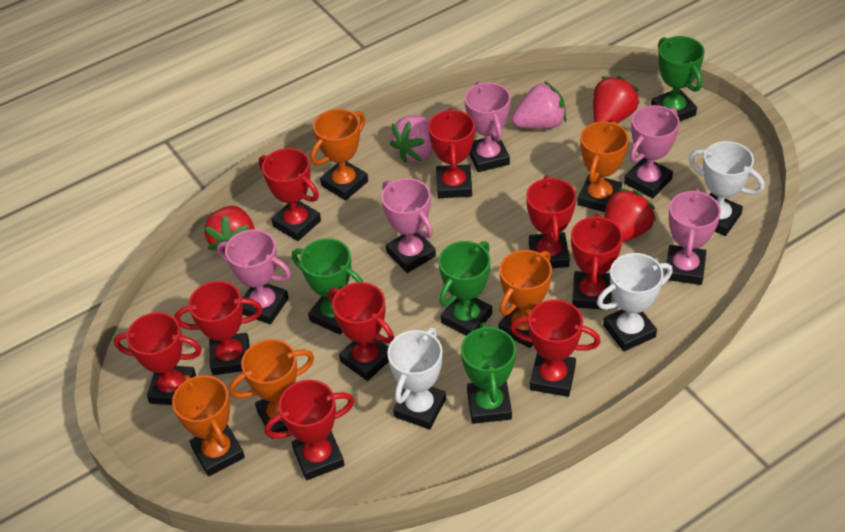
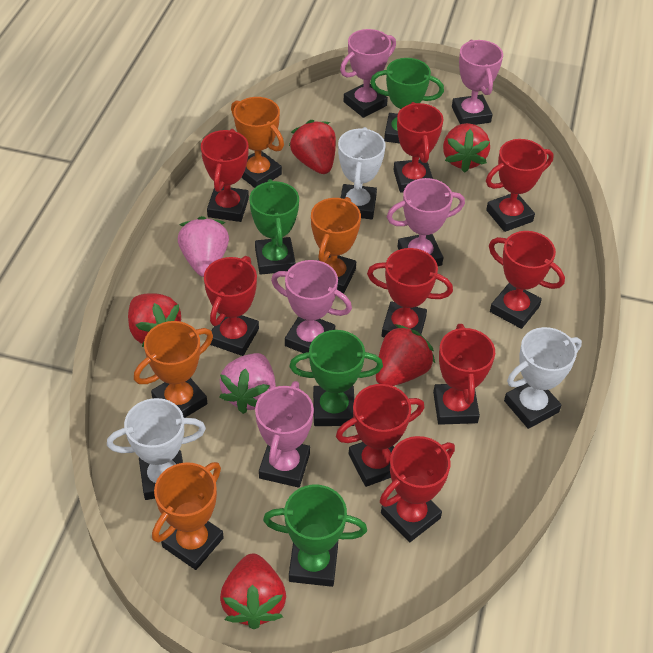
orange trophy: 5 -> 4
red strawberry: 3 -> 5

